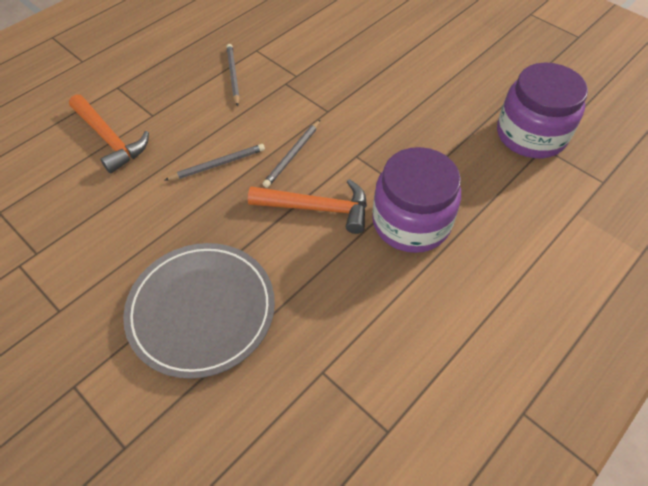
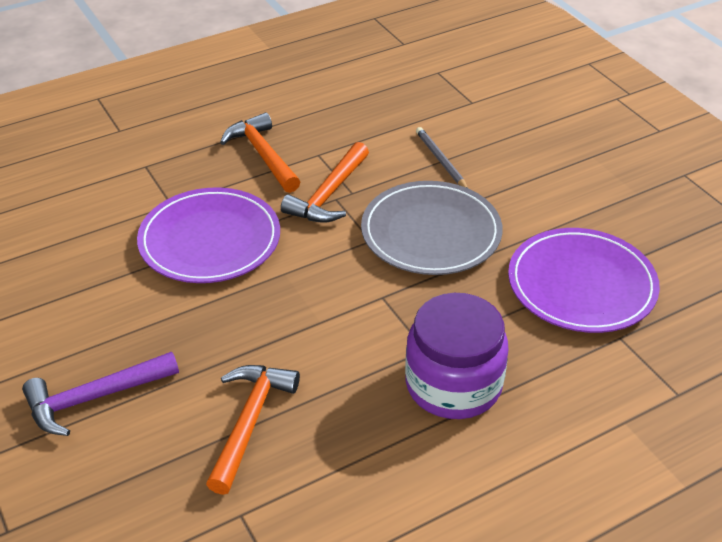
grey pencil: 3 -> 1
orange hammer: 2 -> 3
purple hammer: 0 -> 1
purple jar: 2 -> 1
purple plate: 0 -> 2

